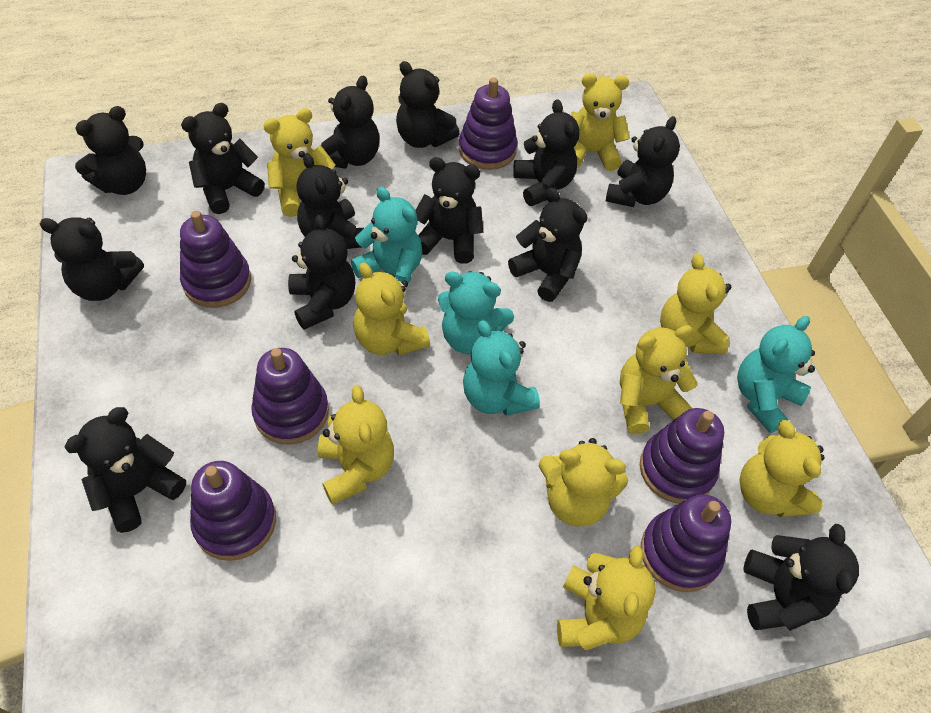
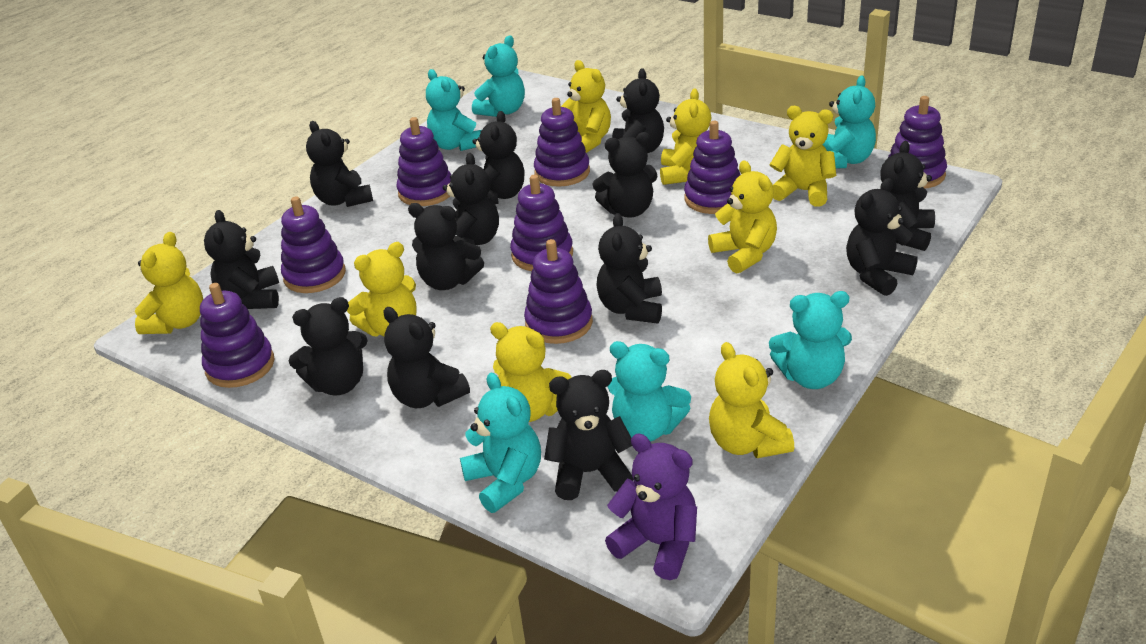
purple stacking toy: 6 -> 8
purple teddy bear: 0 -> 1
turquoise teddy bear: 4 -> 6
yellow teddy bear: 9 -> 8

